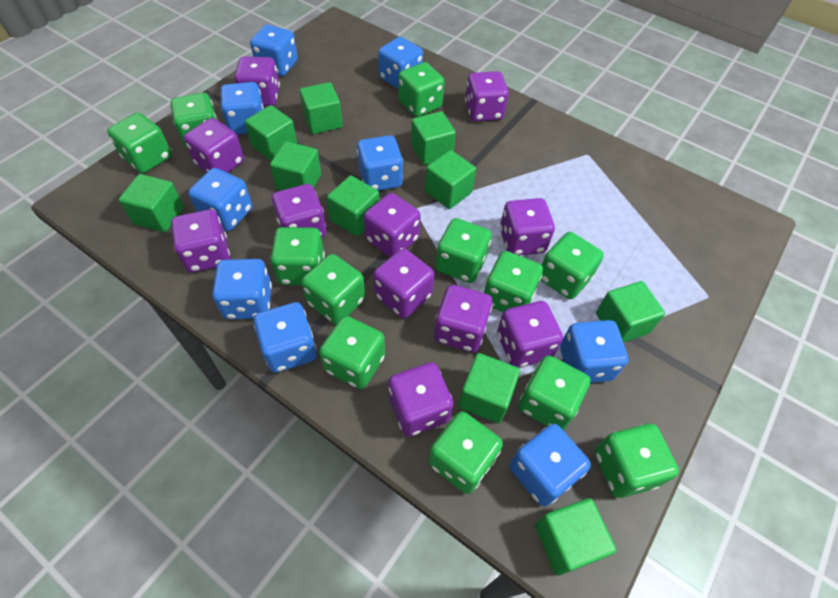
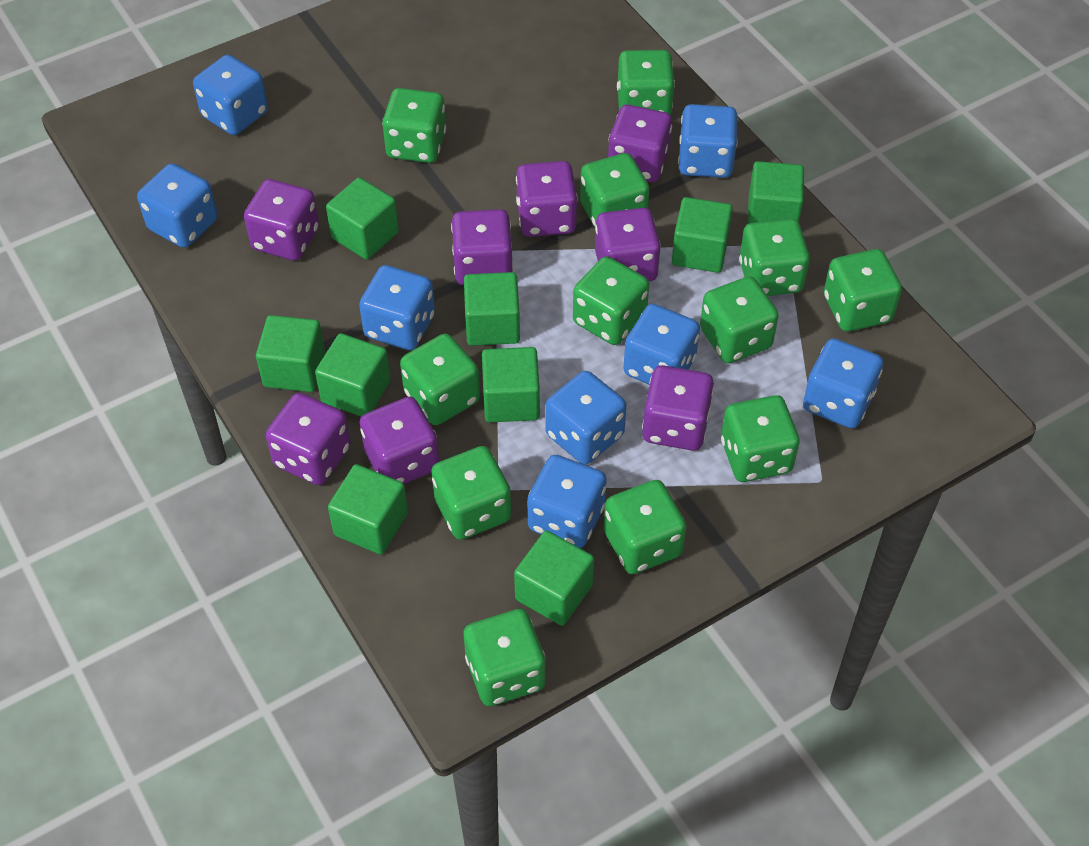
blue dice: 9 -> 8
green cube: 10 -> 9
purple dice: 11 -> 8

